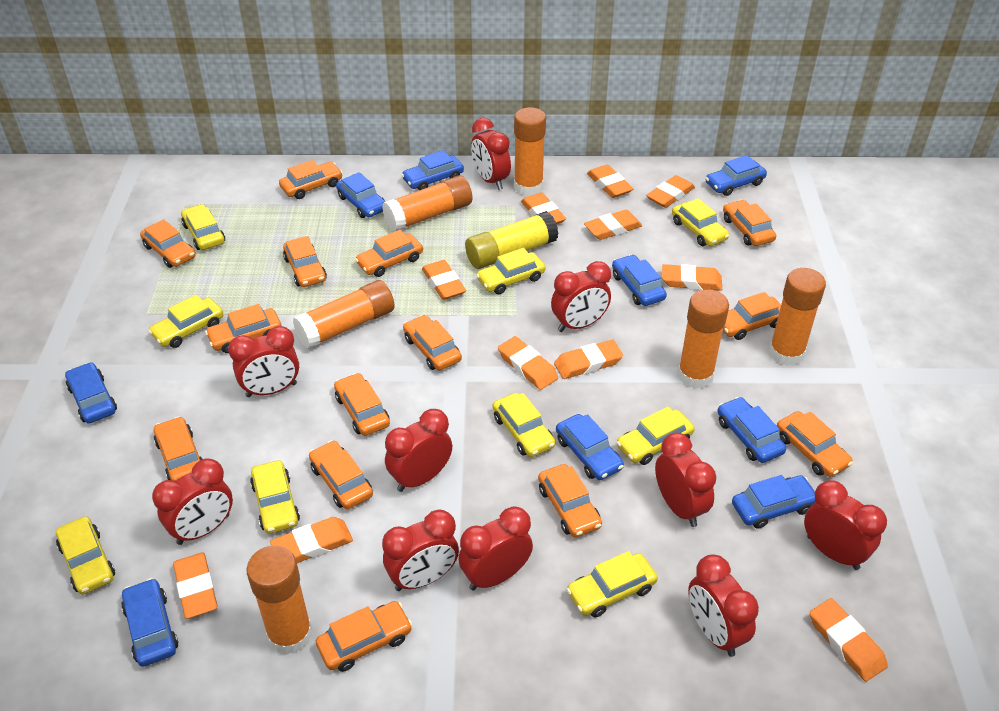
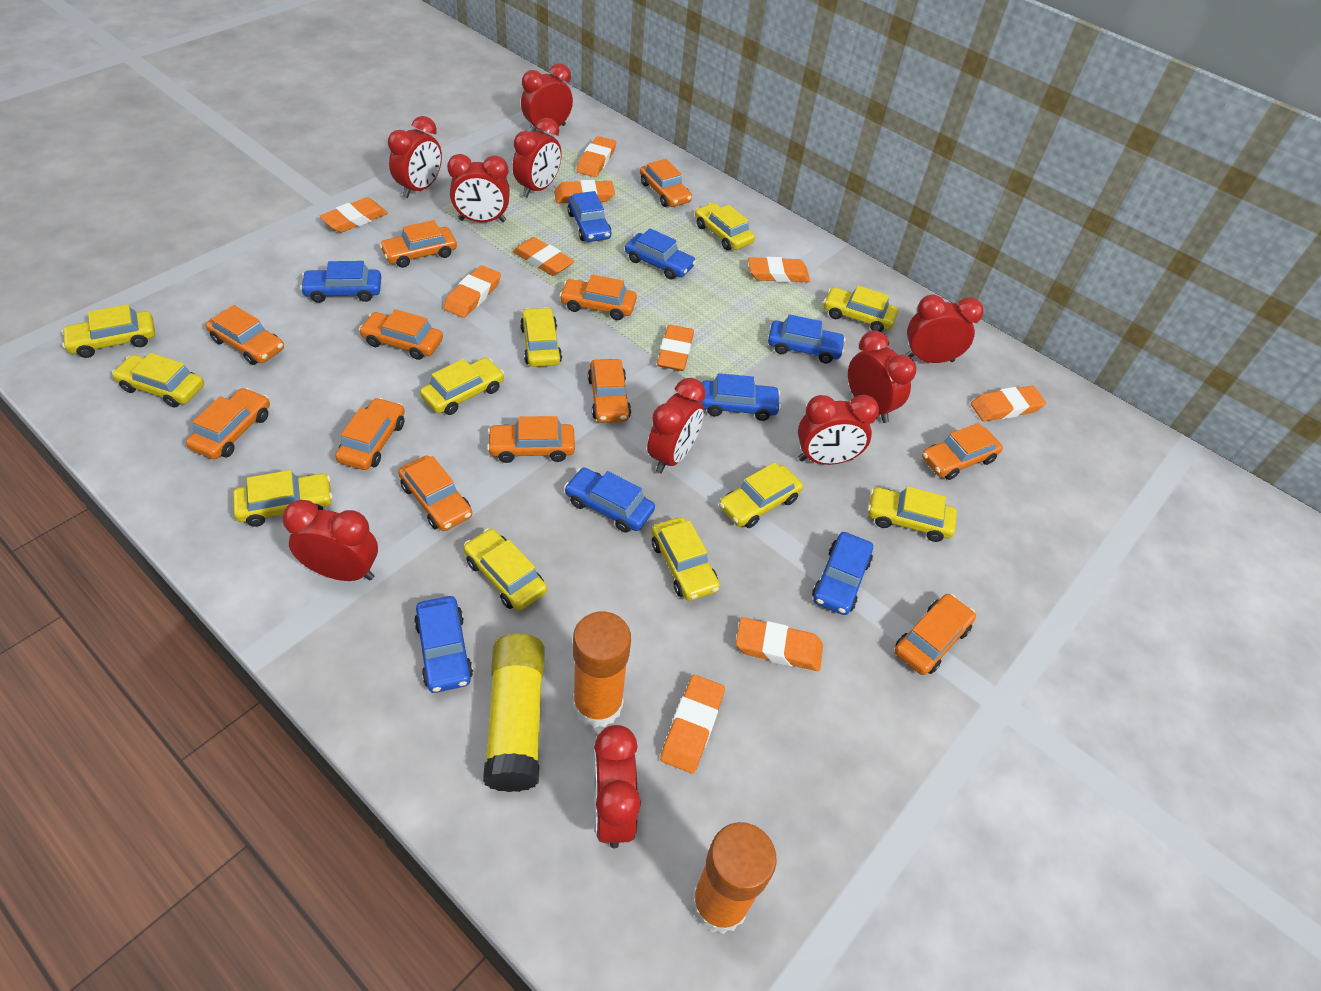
blue car: 9 -> 8
orange car: 14 -> 12
orange eraser: 11 -> 10
orange glue stick: 6 -> 2
yellow car: 9 -> 11

